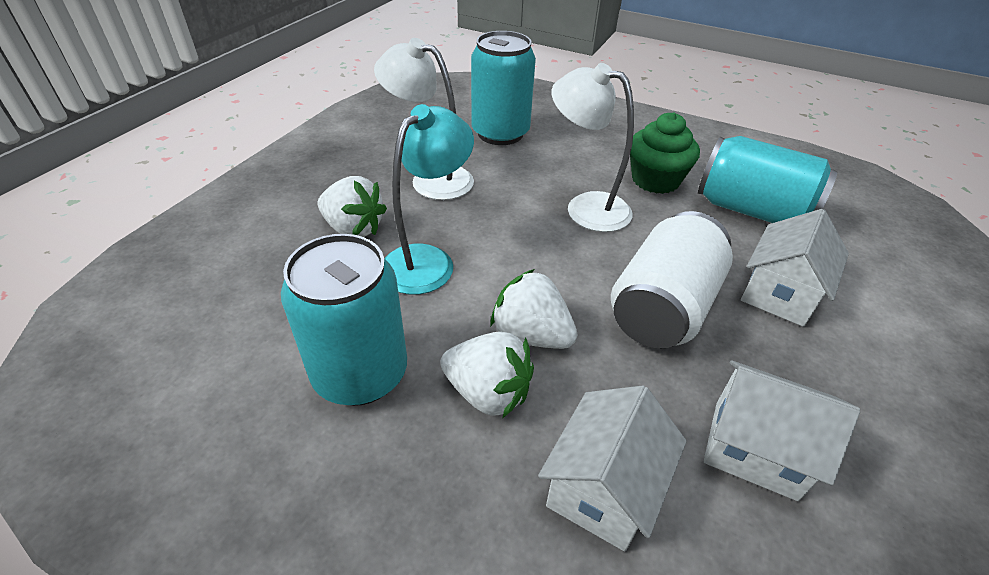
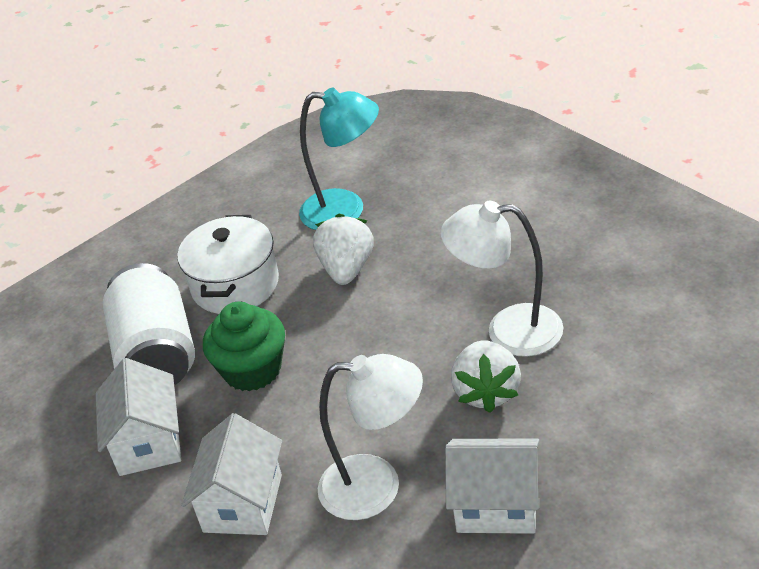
turquoise can: 3 -> 0
white pot: 0 -> 1
white strawberry: 3 -> 2

